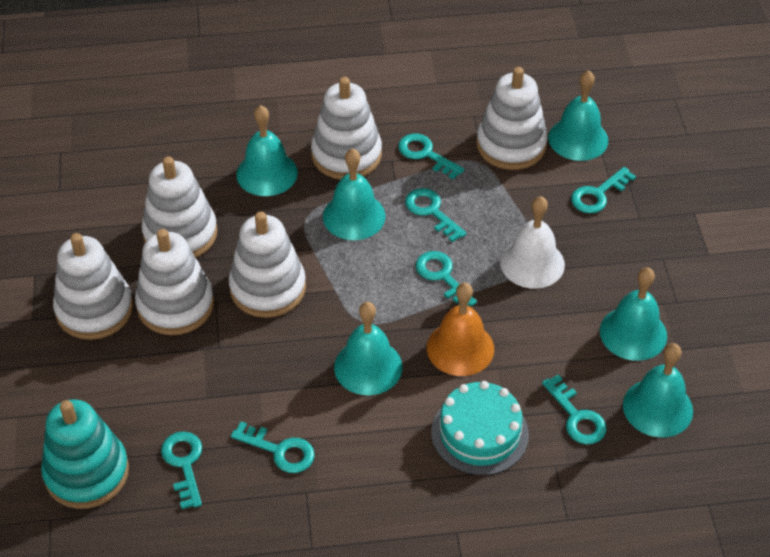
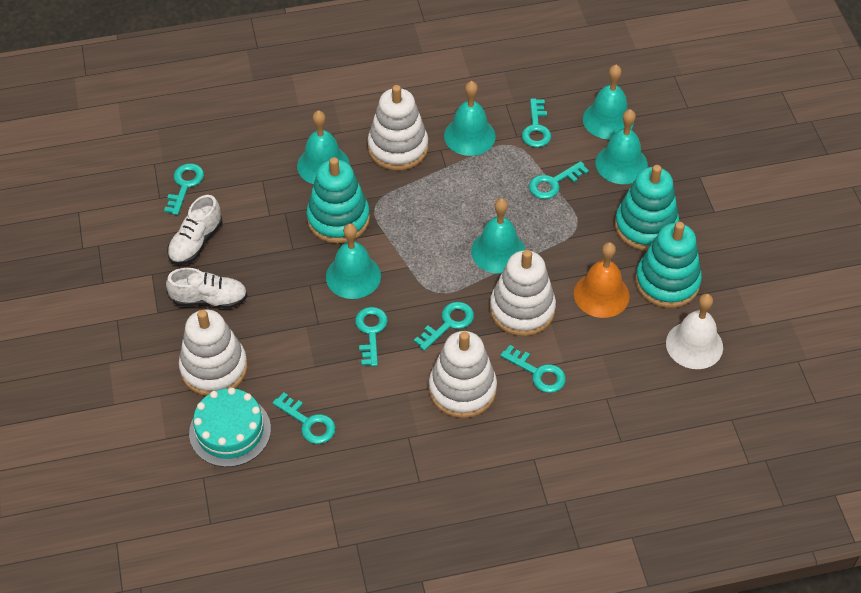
turquoise stacking toy: 1 -> 3
white shoe: 0 -> 2
white stacking toy: 6 -> 4

